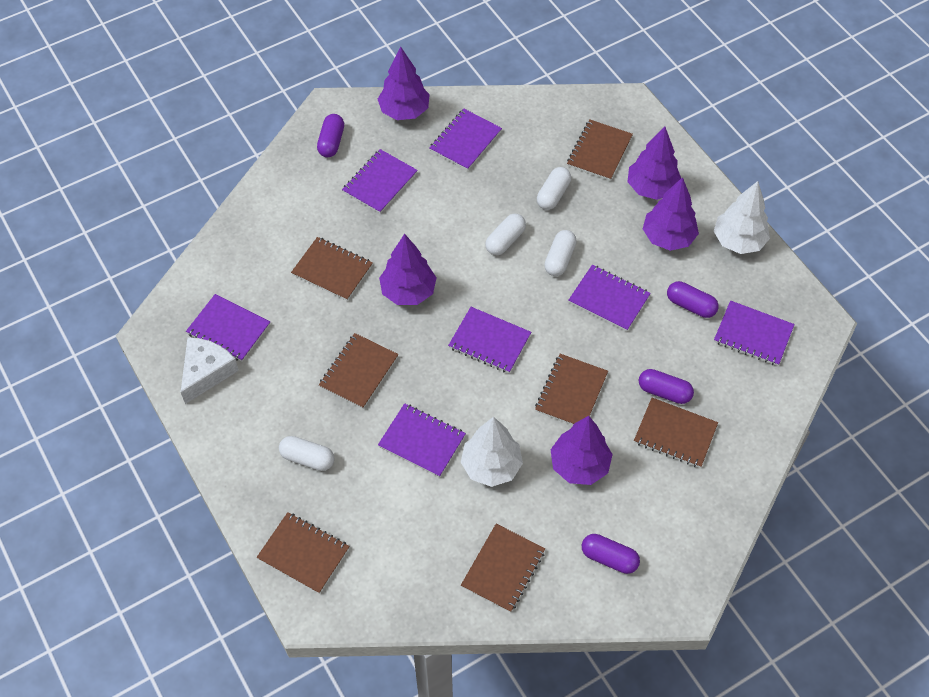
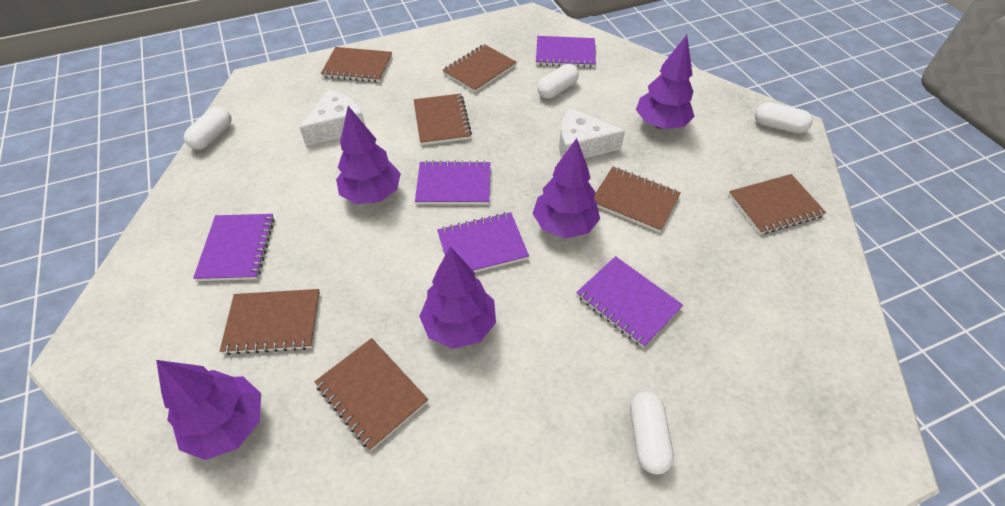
purple capsule: 4 -> 0
purple notebook: 7 -> 5
white cheese: 1 -> 2
white tree: 2 -> 0

